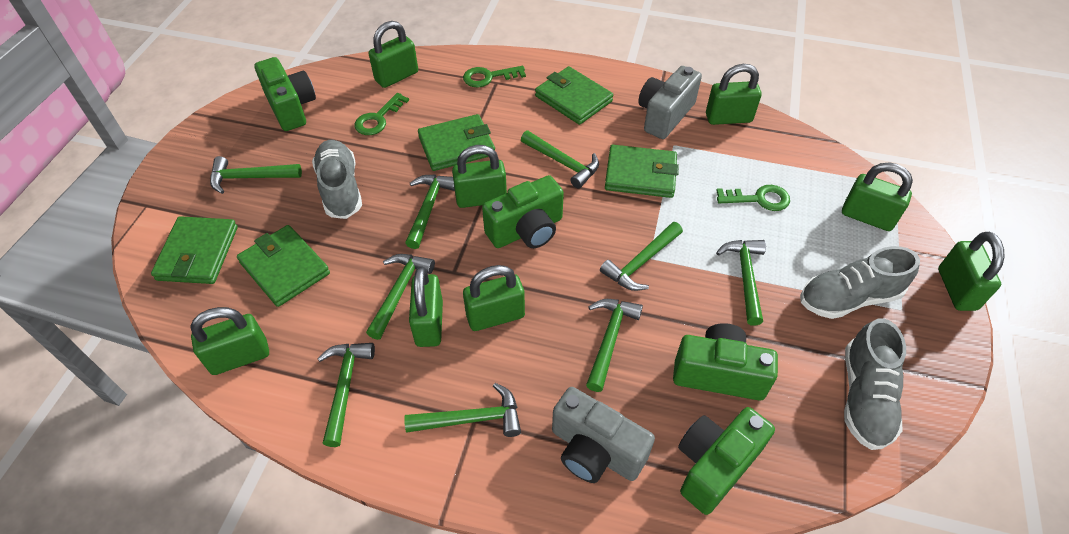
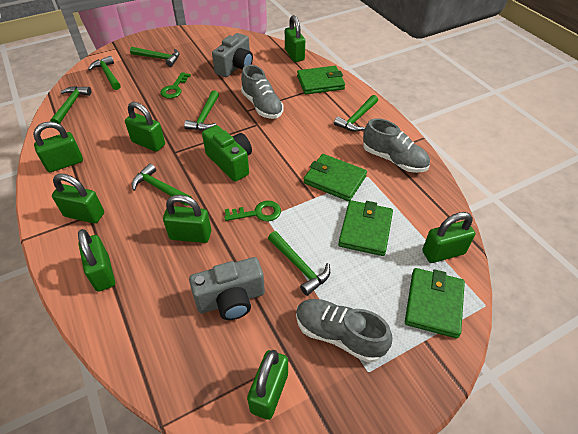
green camera: 4 -> 1
green hammer: 9 -> 7
green key: 3 -> 2
green wallet: 5 -> 4

